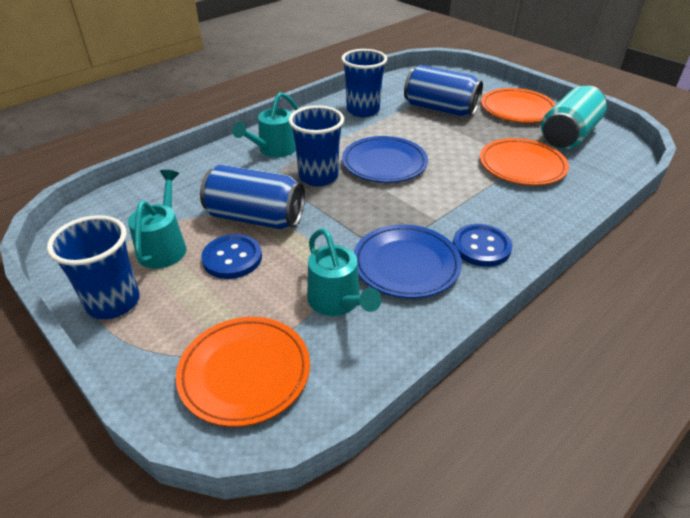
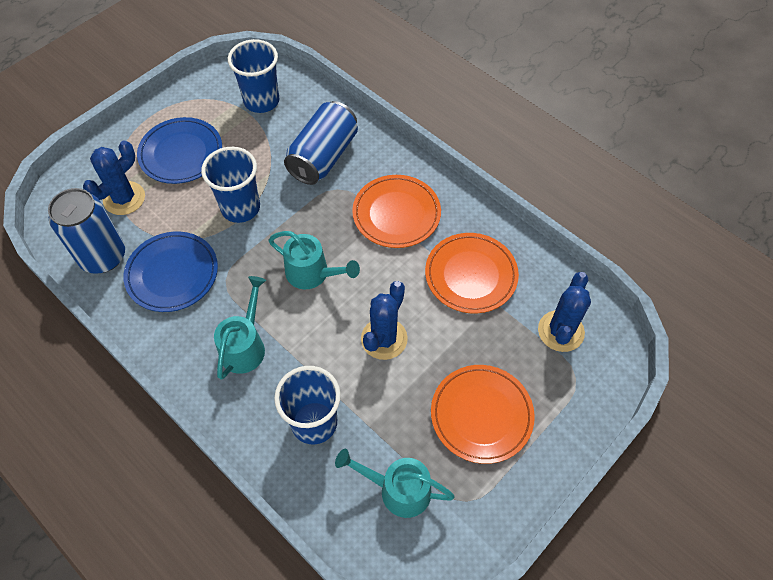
blue button: 2 -> 0
blue cactus: 0 -> 3
turquoise can: 1 -> 0

